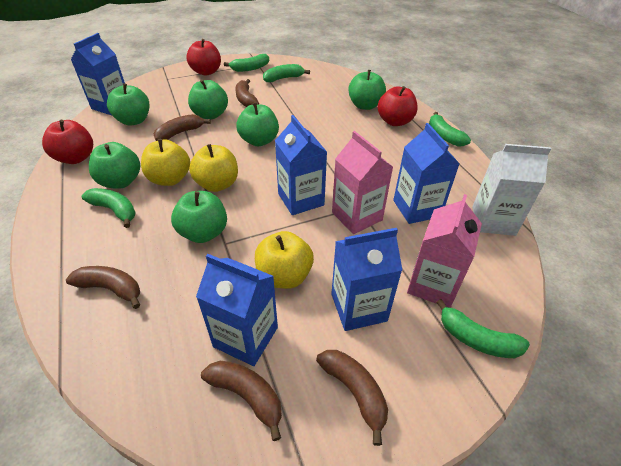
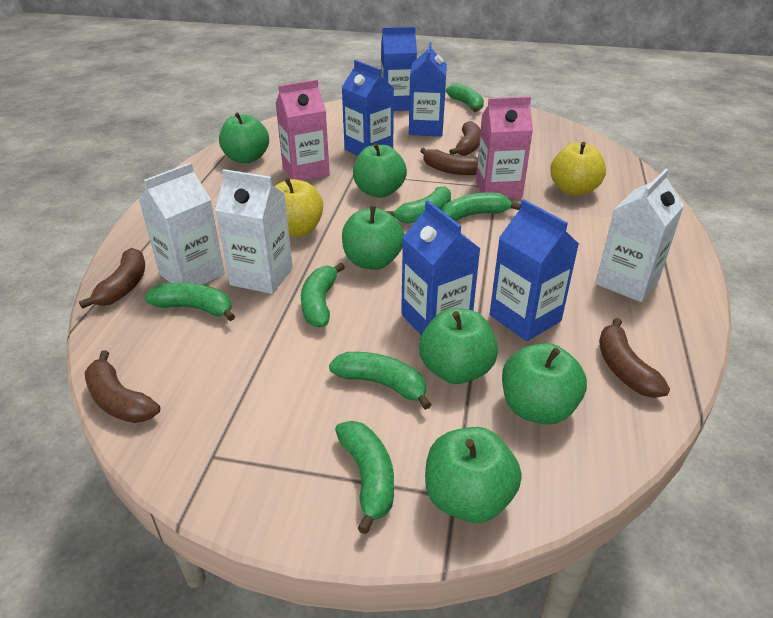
green banana: 5 -> 7
red apple: 3 -> 0
white carton: 1 -> 3
yellow apple: 3 -> 2

